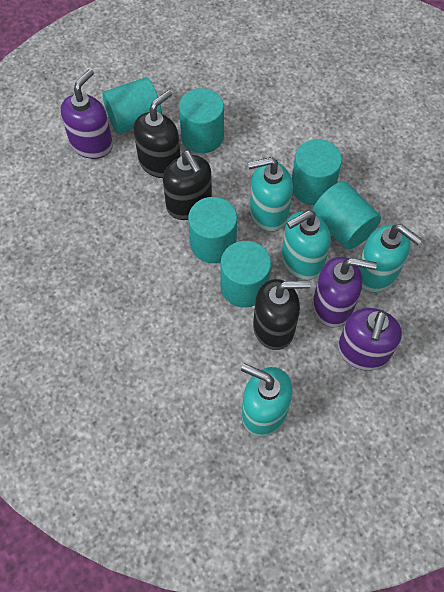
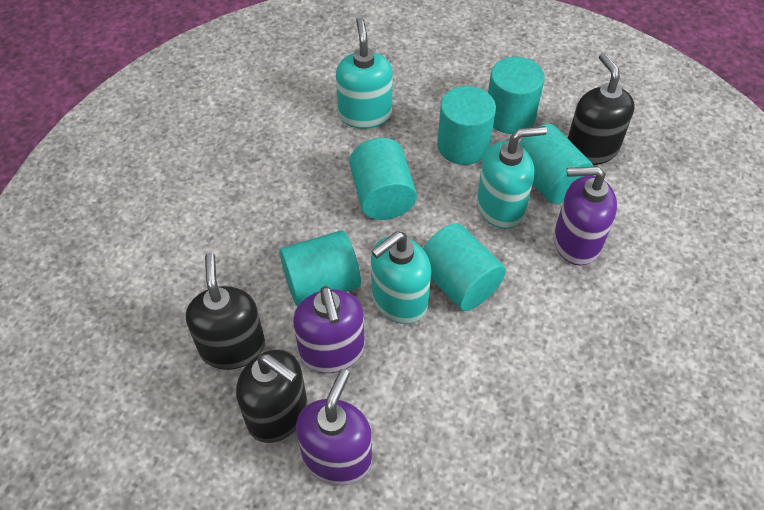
turquoise soap dispenser: 4 -> 3

